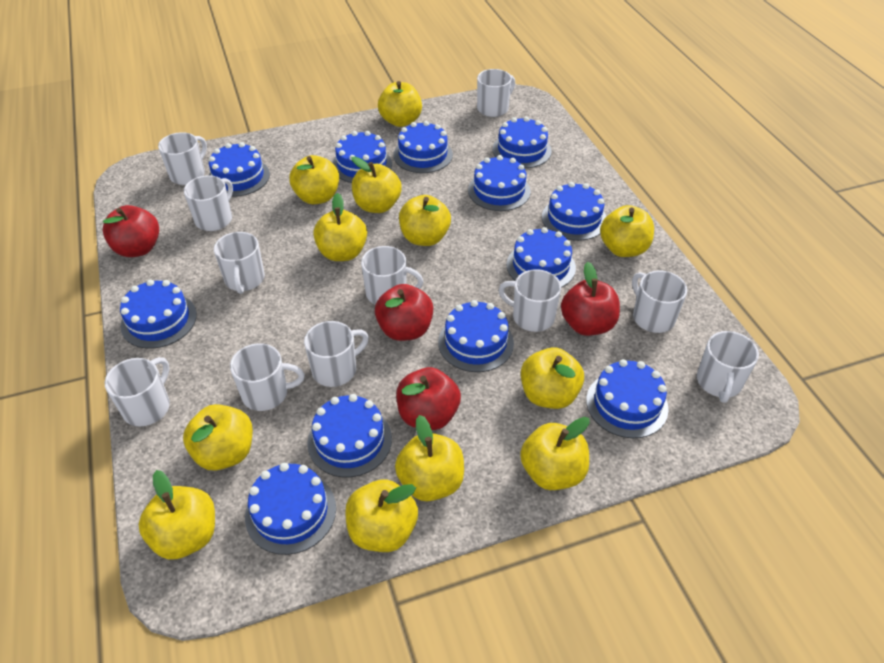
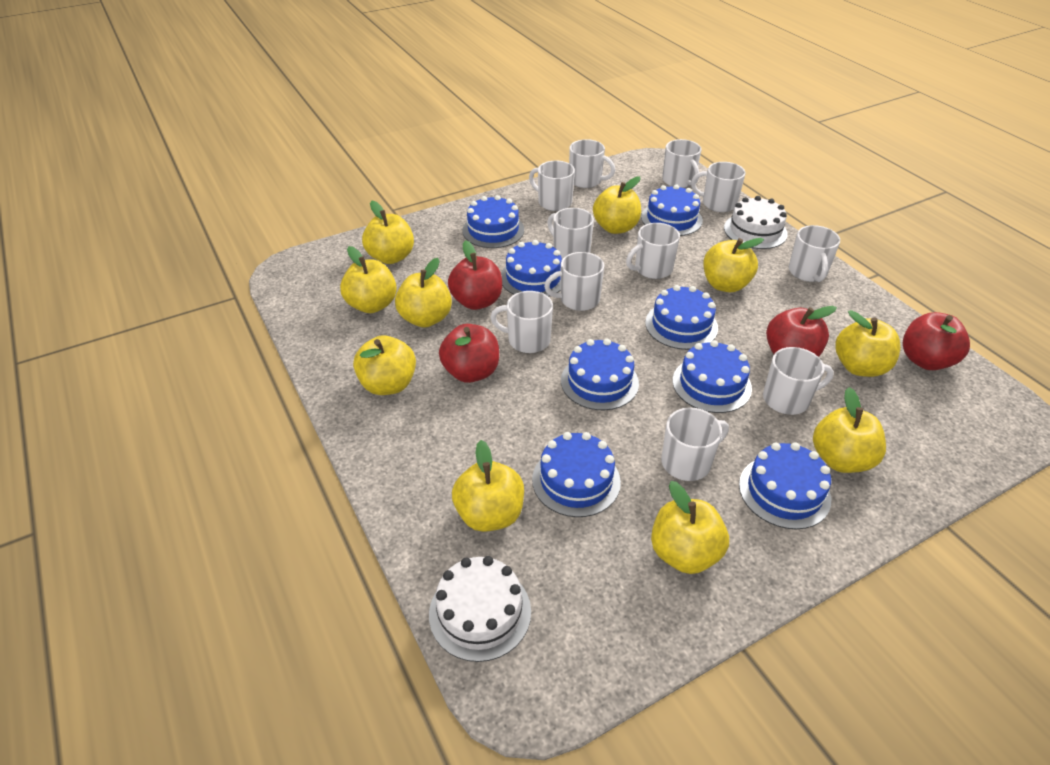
blue cake: 12 -> 8
white cake: 0 -> 2
yellow apple: 12 -> 10

